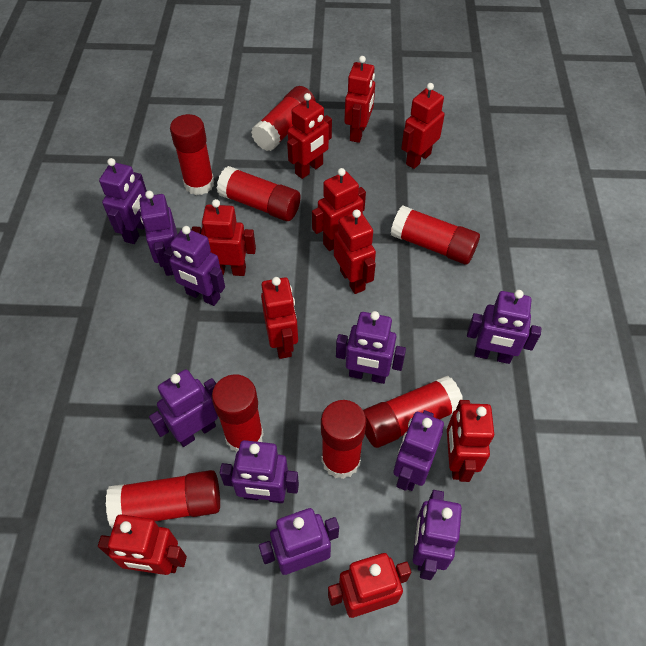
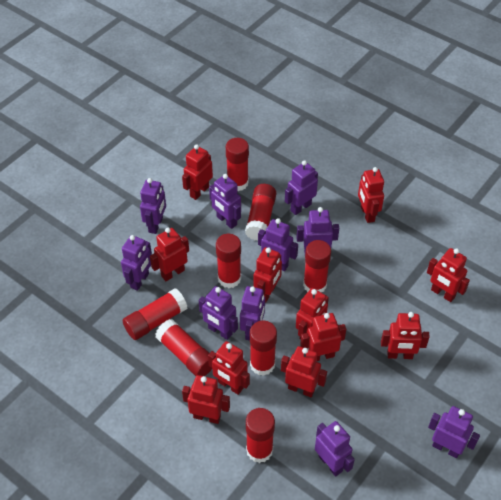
red robot: 10 -> 11

